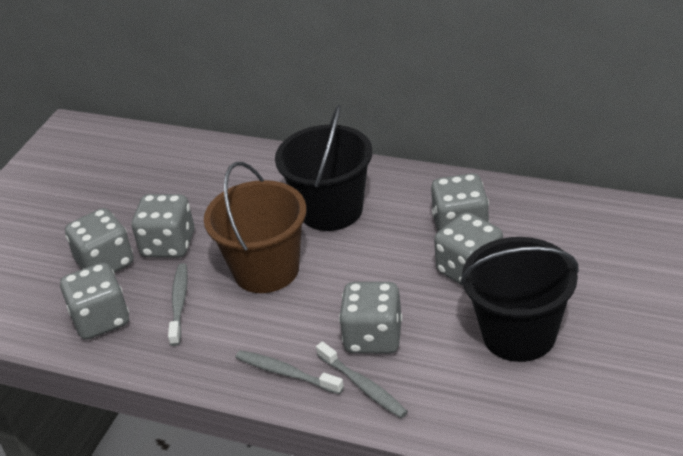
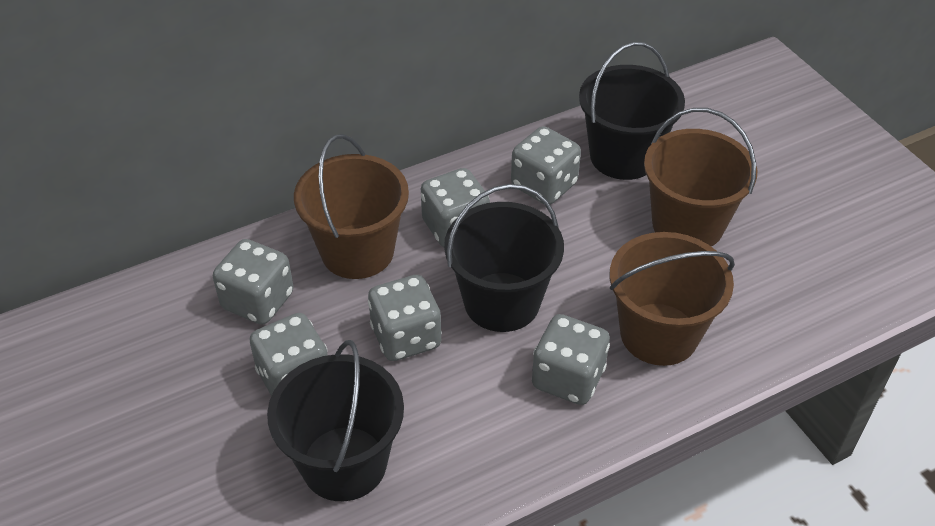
black bucket: 2 -> 3
brown bucket: 1 -> 3
grey toothbrush: 3 -> 0

